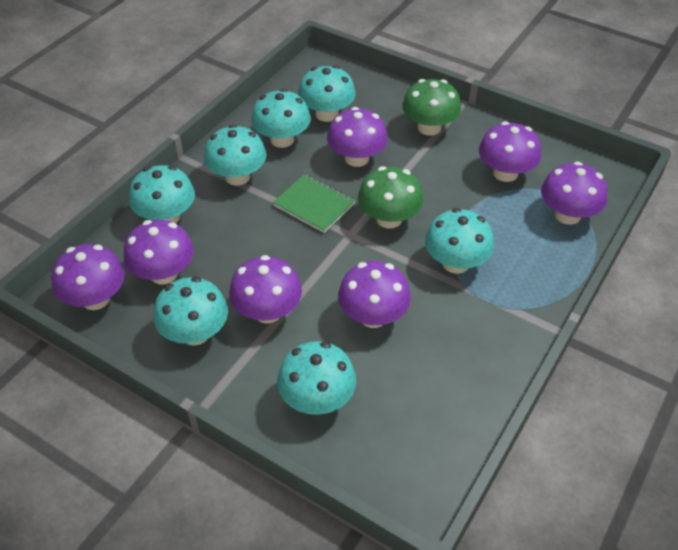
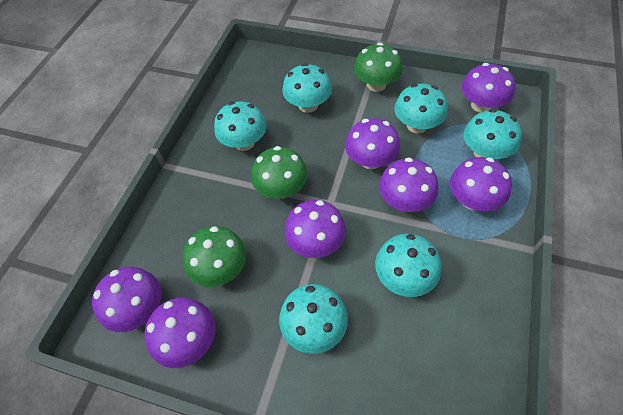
green mushroom: 2 -> 3
green notebook: 1 -> 0
turquoise mushroom: 7 -> 6

